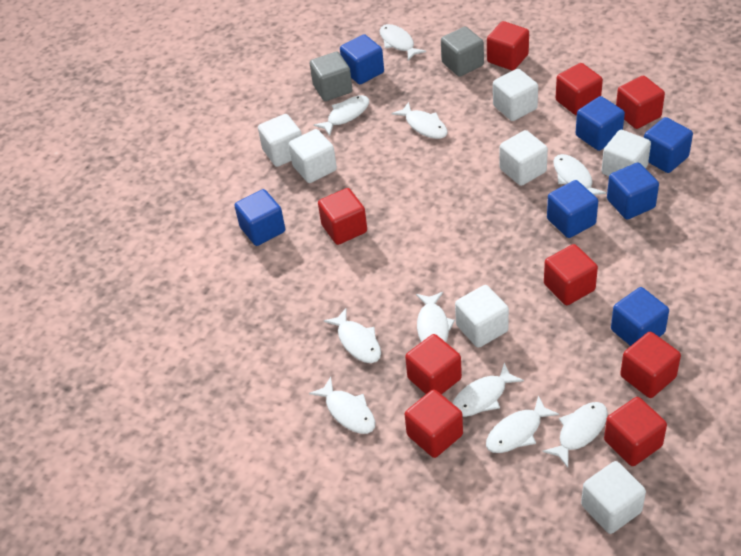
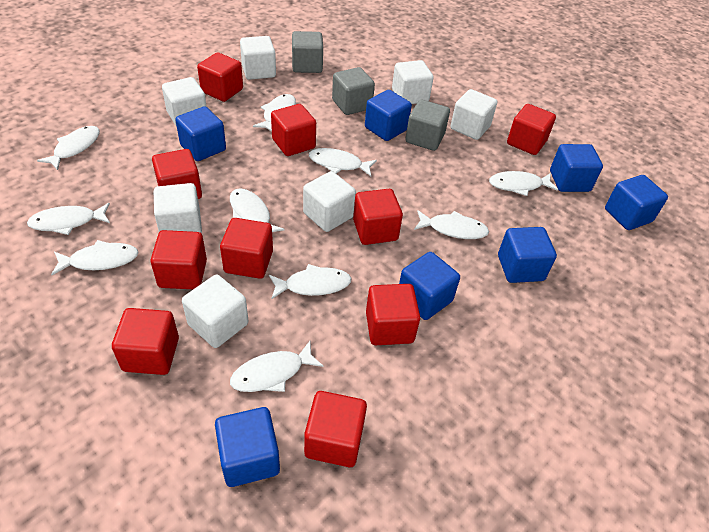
grey cube: 2 -> 3
red cube: 9 -> 10

